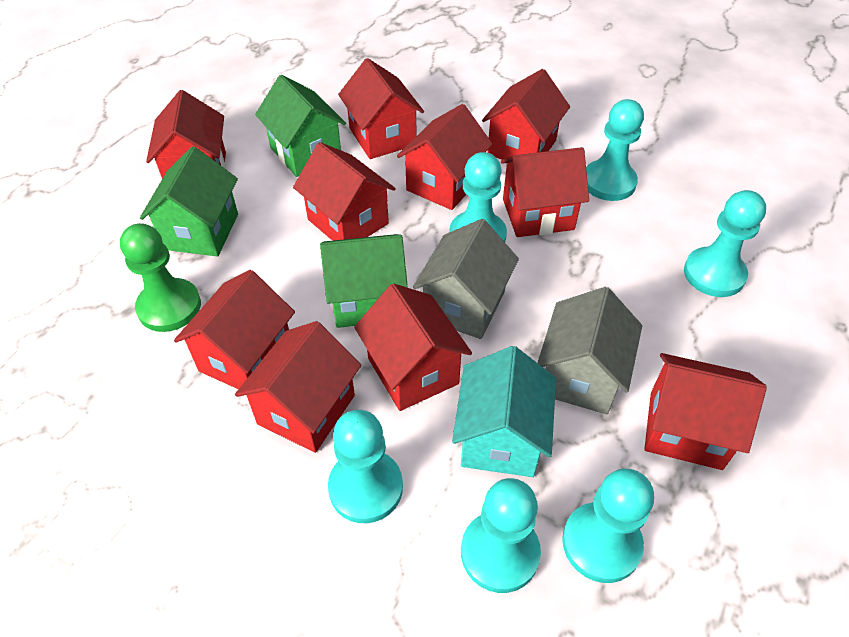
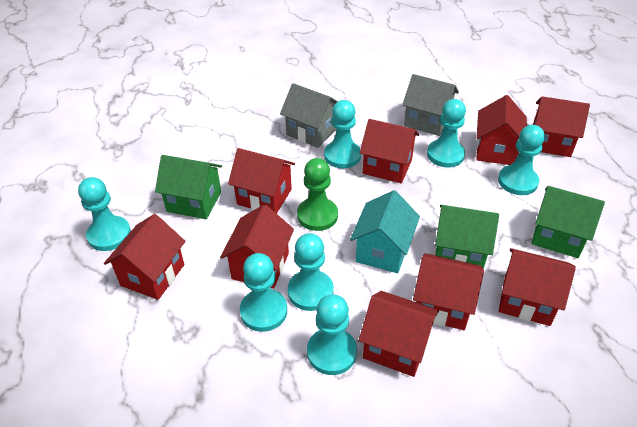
red house: 10 -> 9
turquoise pawn: 6 -> 7

